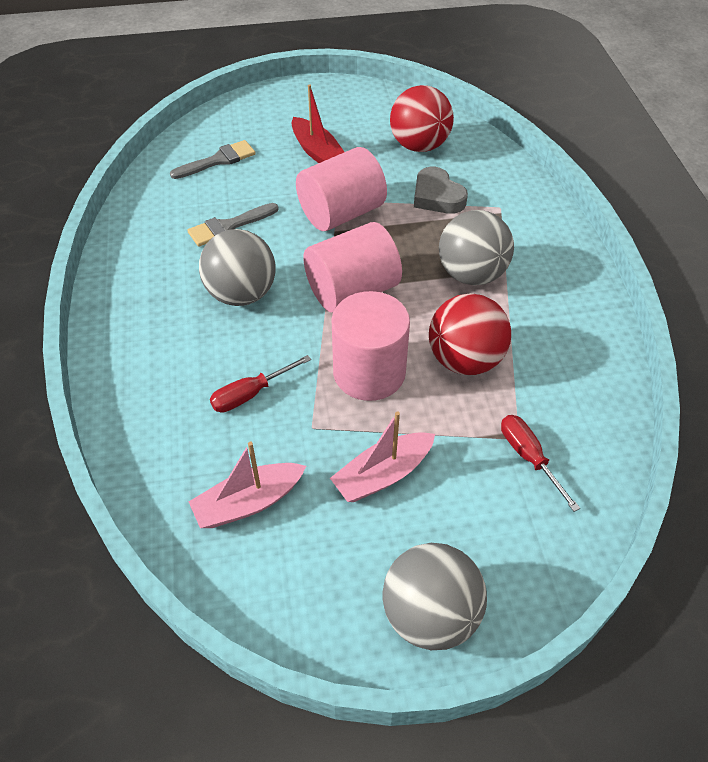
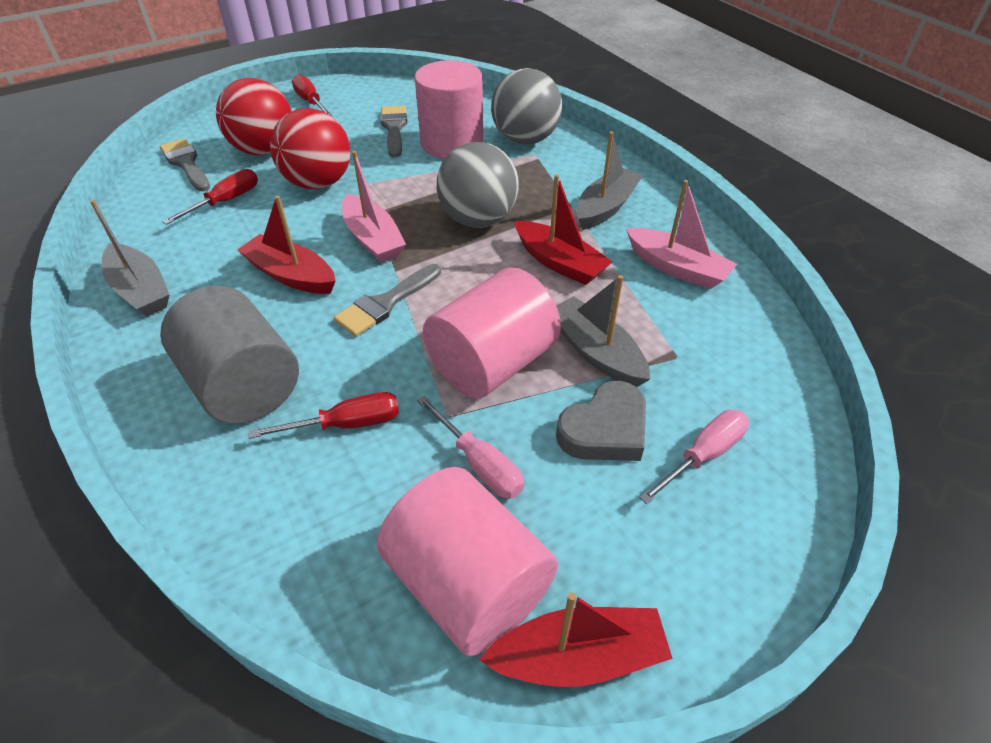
grey ball: 3 -> 2
grey boat: 0 -> 3
grey brush: 2 -> 3
grey cylinder: 0 -> 1
pink screwdriver: 0 -> 2
red boat: 1 -> 3
red screwdriver: 2 -> 3

